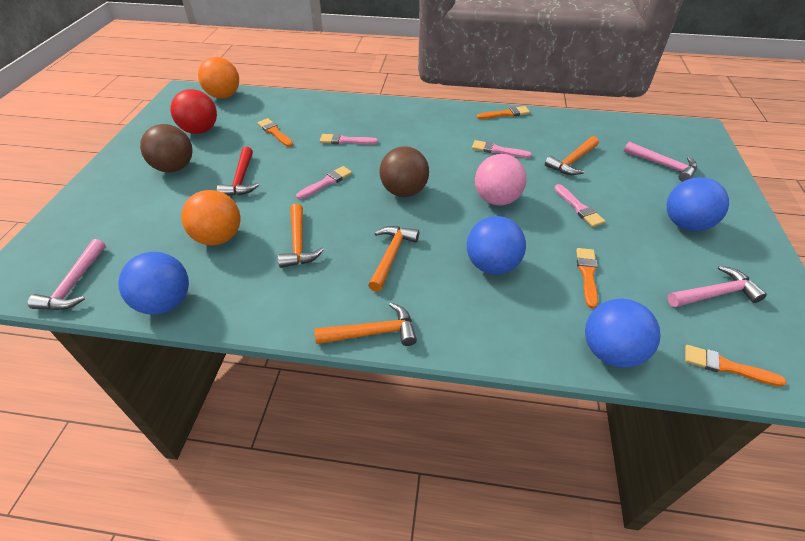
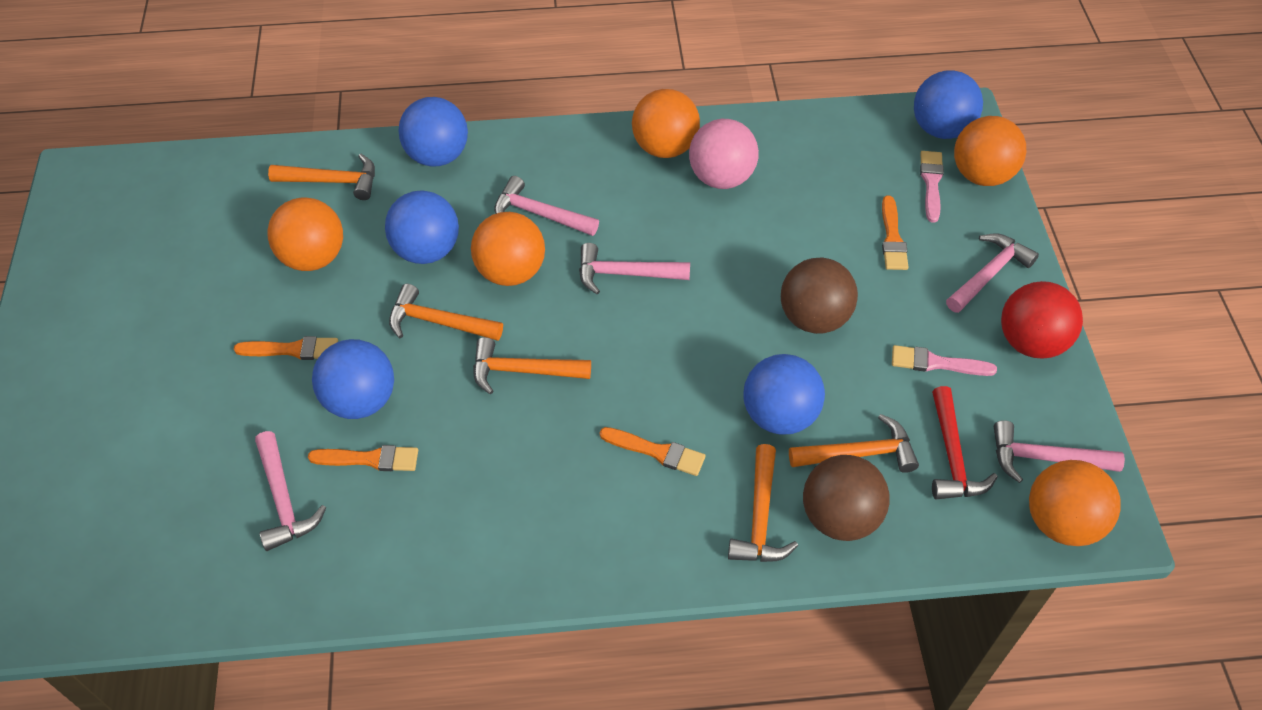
blue ball: 4 -> 5
orange ball: 2 -> 5
orange hammer: 4 -> 5
pink brush: 4 -> 2
pink hammer: 3 -> 5

